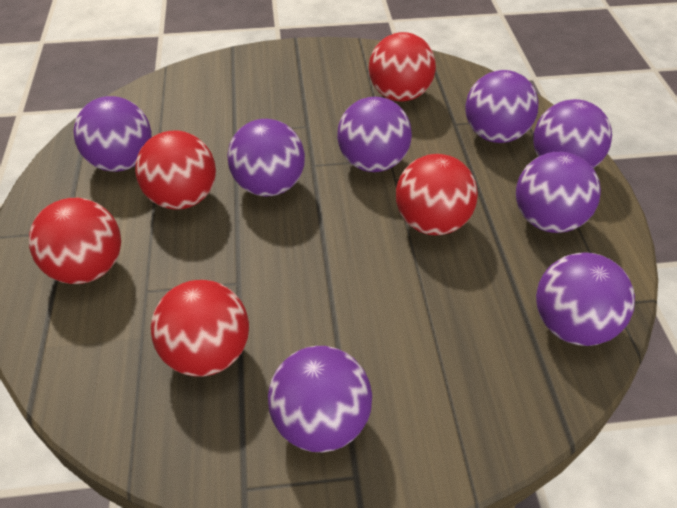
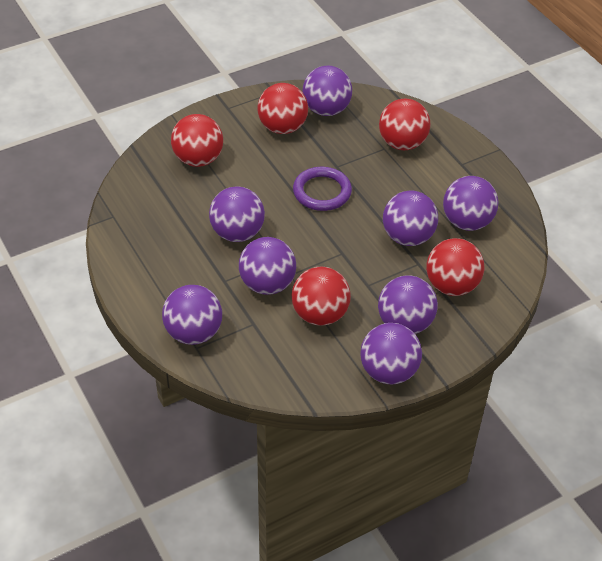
purple ring: 0 -> 1

